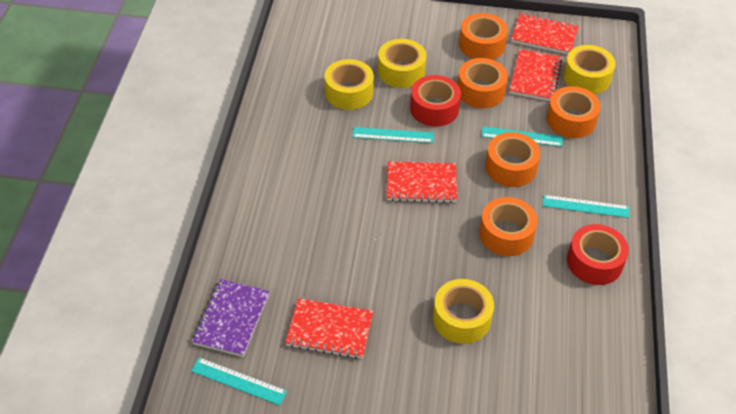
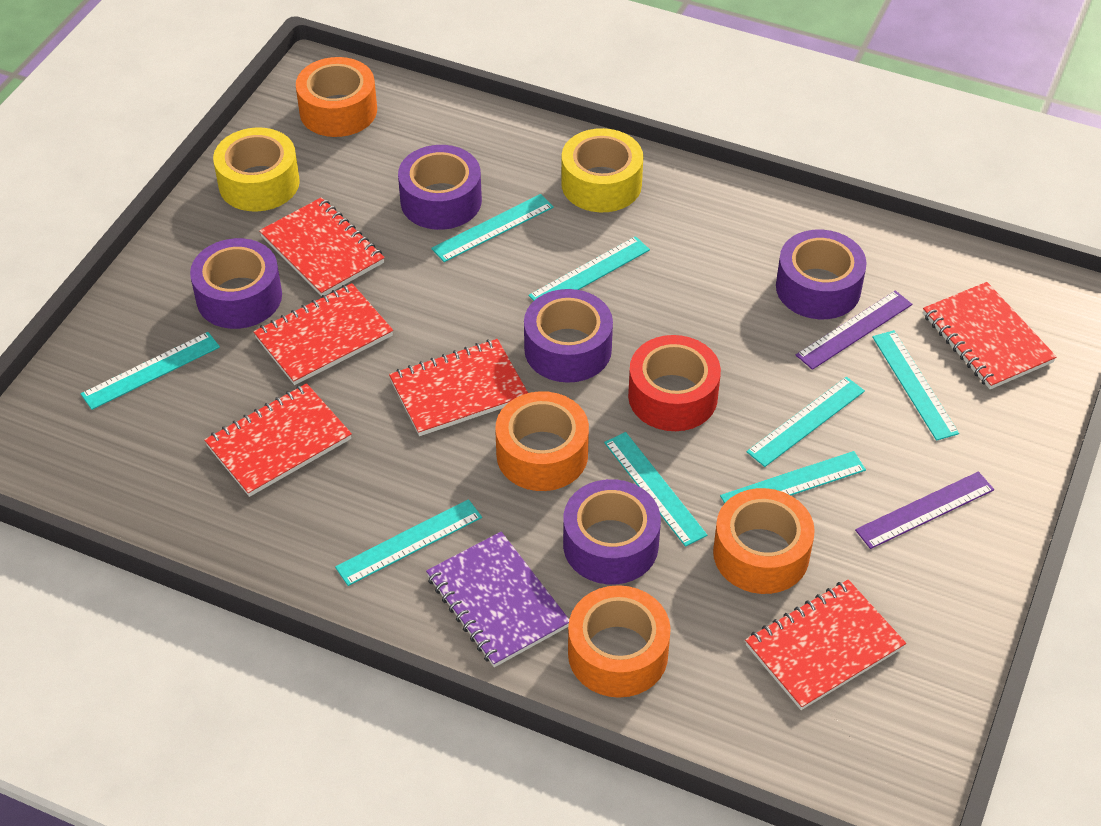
orange tape: 5 -> 4
purple ruler: 0 -> 2
purple tape: 0 -> 5
red notebook: 4 -> 6
red tape: 2 -> 1
turquoise ruler: 4 -> 8
yellow tape: 4 -> 2

